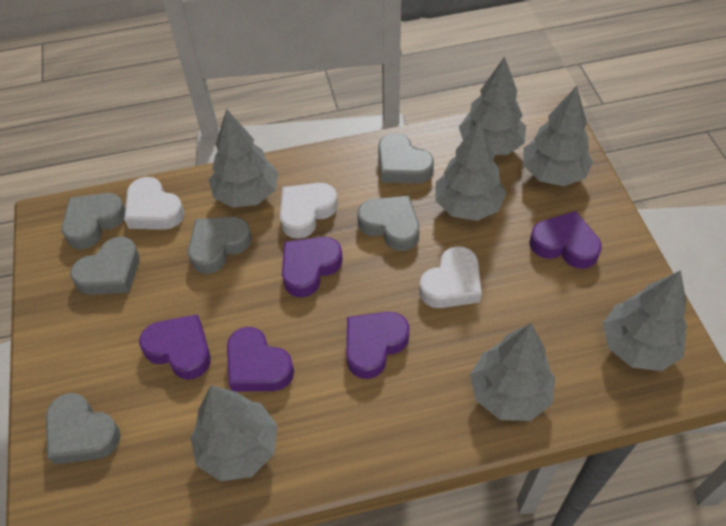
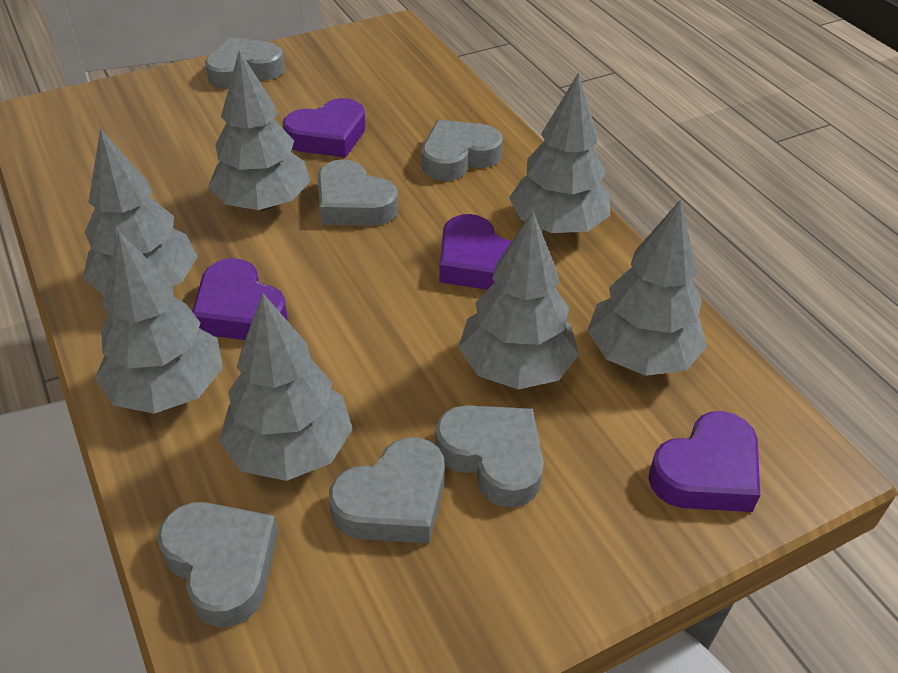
purple heart: 5 -> 4
white heart: 3 -> 0

